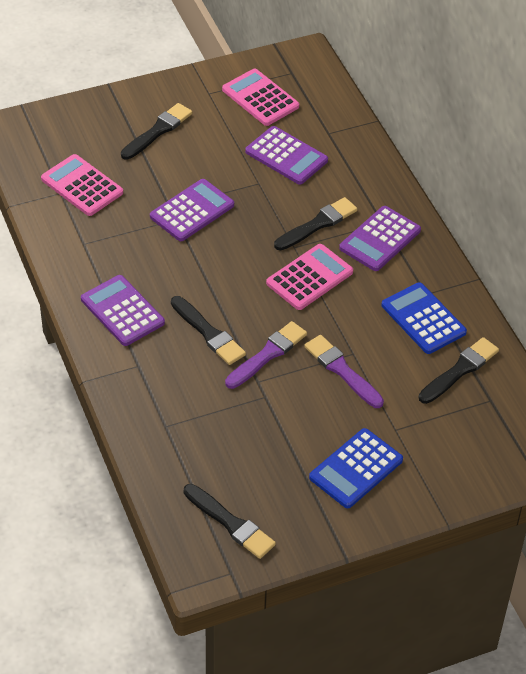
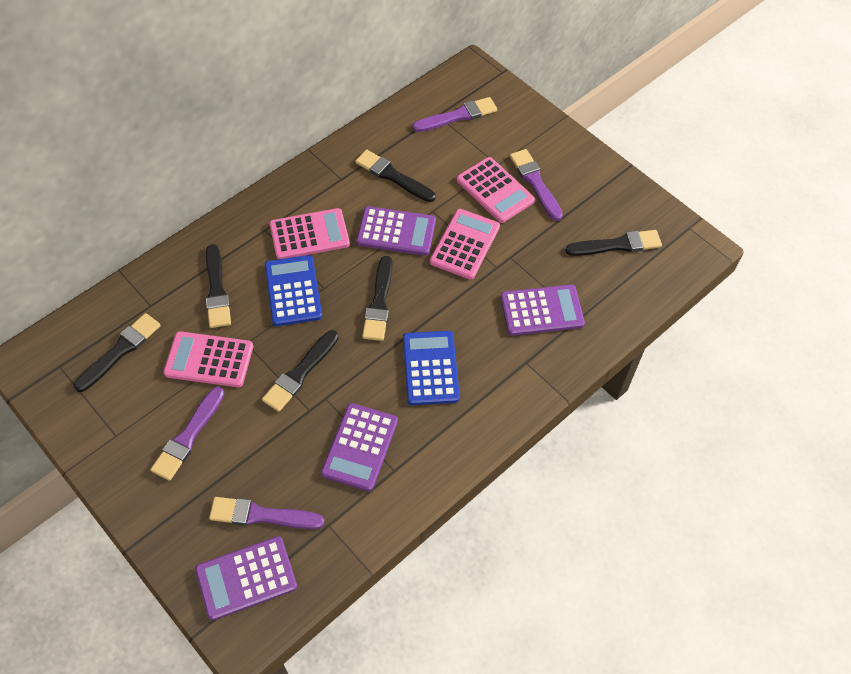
black brush: 5 -> 6
pink calculator: 3 -> 4
purple brush: 2 -> 4

